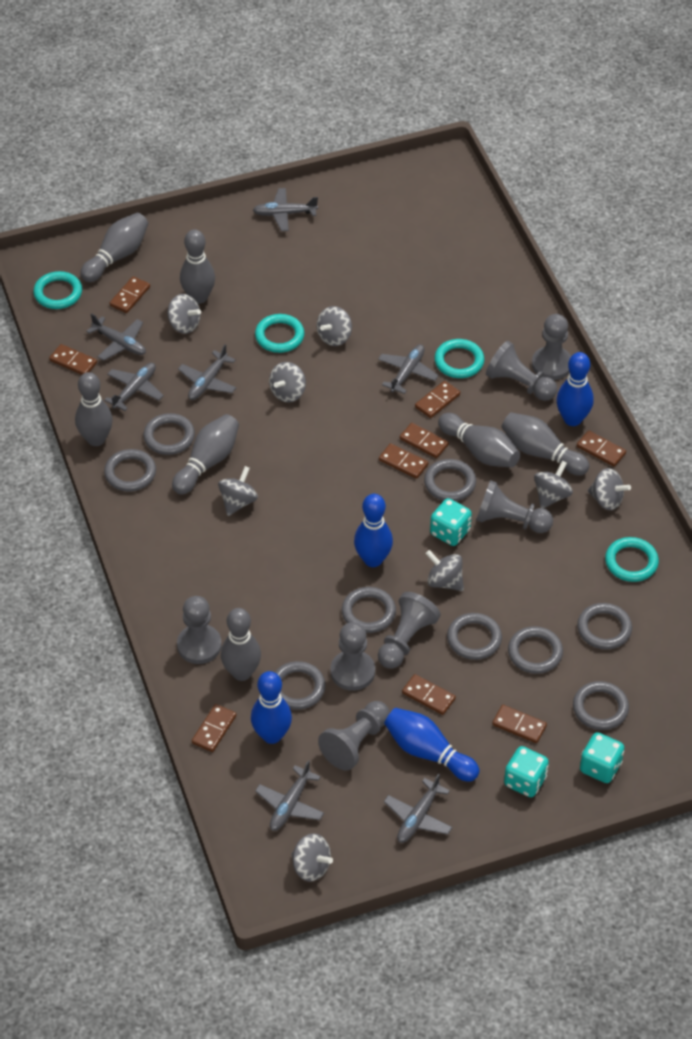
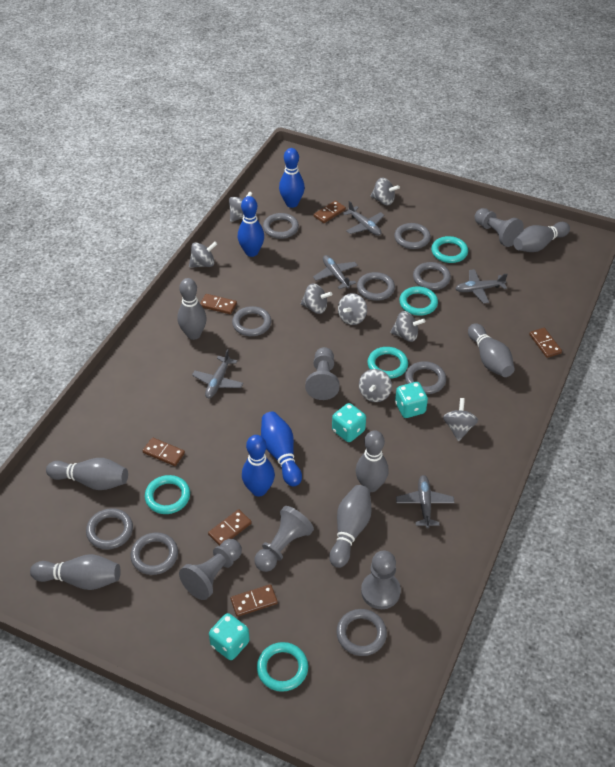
brown domino: 9 -> 6
grey pawn: 7 -> 5
grey plane: 7 -> 5
turquoise ring: 4 -> 5

